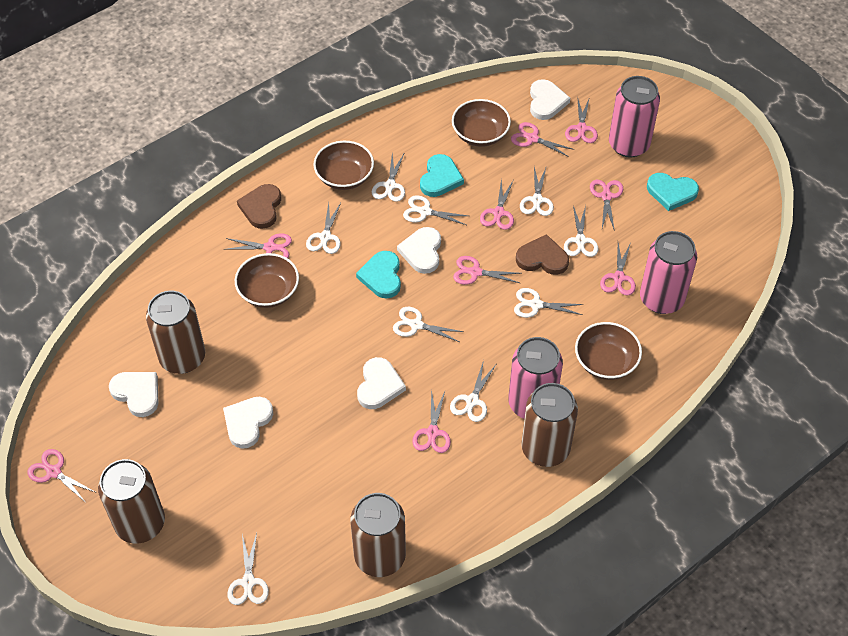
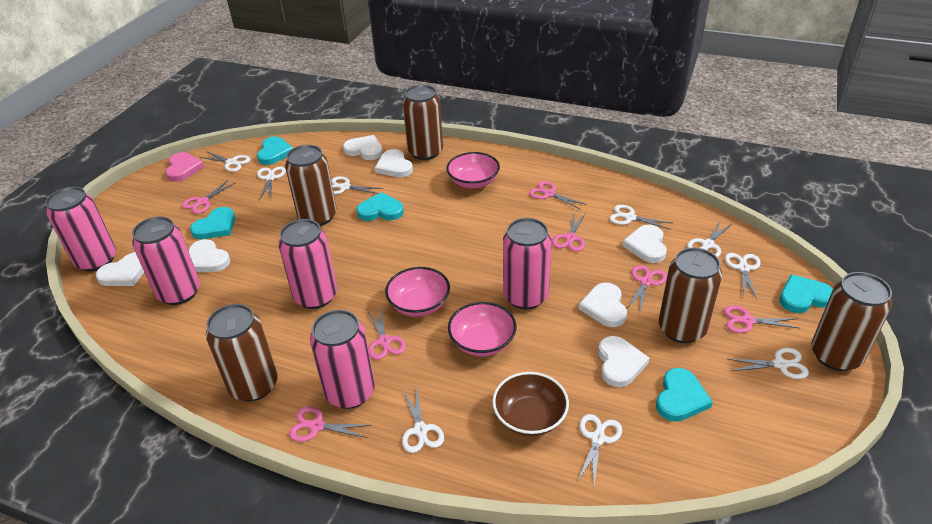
brown bowl: 4 -> 1
brown can: 4 -> 5
brown heart: 2 -> 0
pink bowl: 0 -> 3
pink can: 3 -> 5
pink heart: 0 -> 1
pink scissors: 9 -> 7
turquoise heart: 3 -> 5
white heart: 5 -> 7

